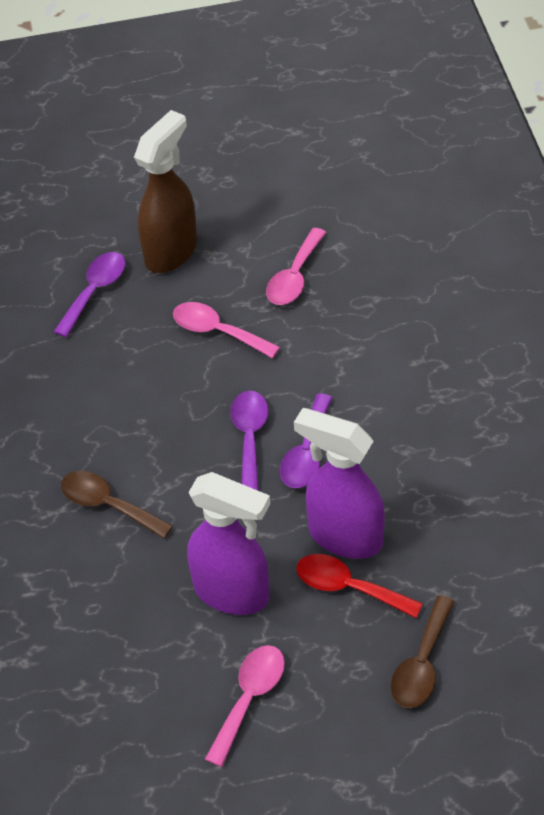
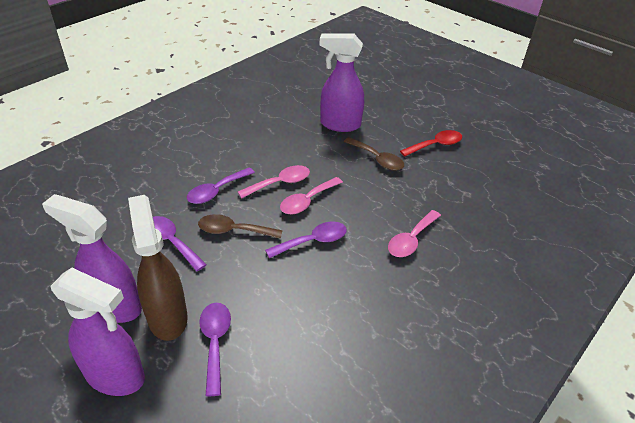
purple spoon: 3 -> 4
purple spray bottle: 2 -> 3

